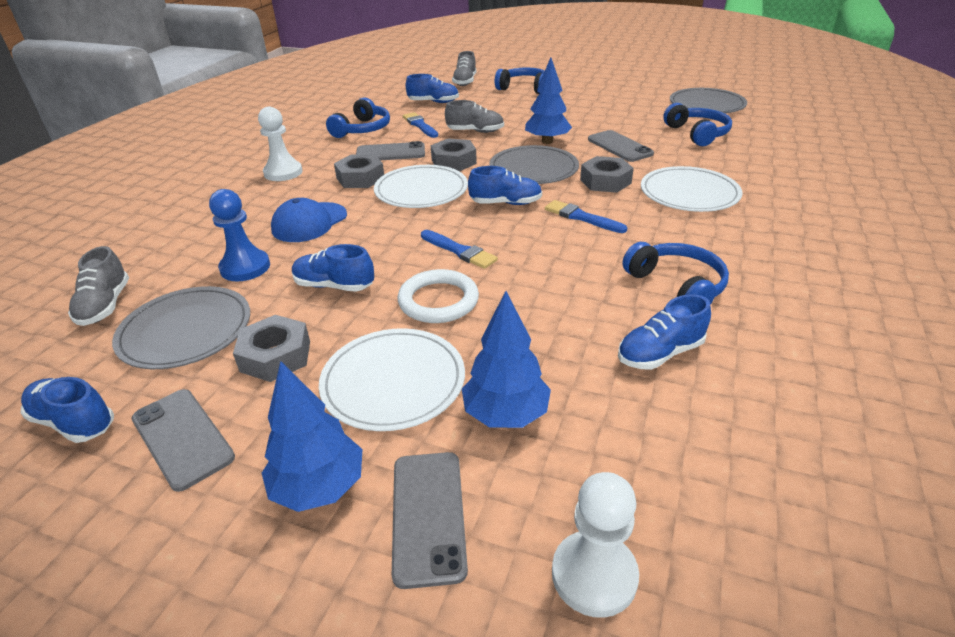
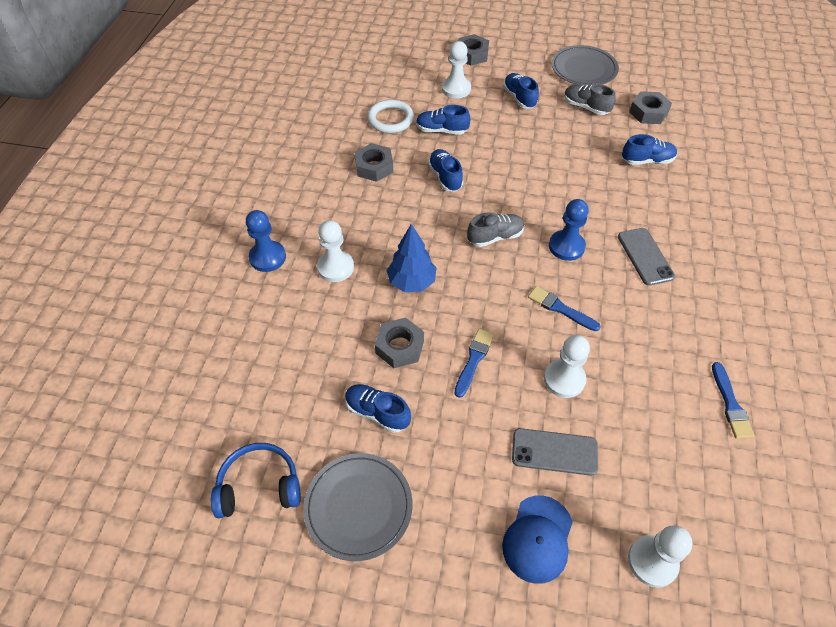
blue headphones: 4 -> 1
blue pawn: 1 -> 2
blue tree: 3 -> 1
grey phone: 4 -> 2
grey plate: 3 -> 2
grey shoe: 3 -> 2
white pawn: 2 -> 4
white plate: 3 -> 0

